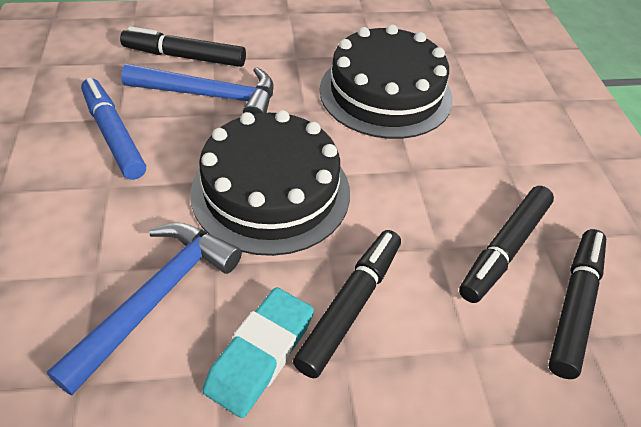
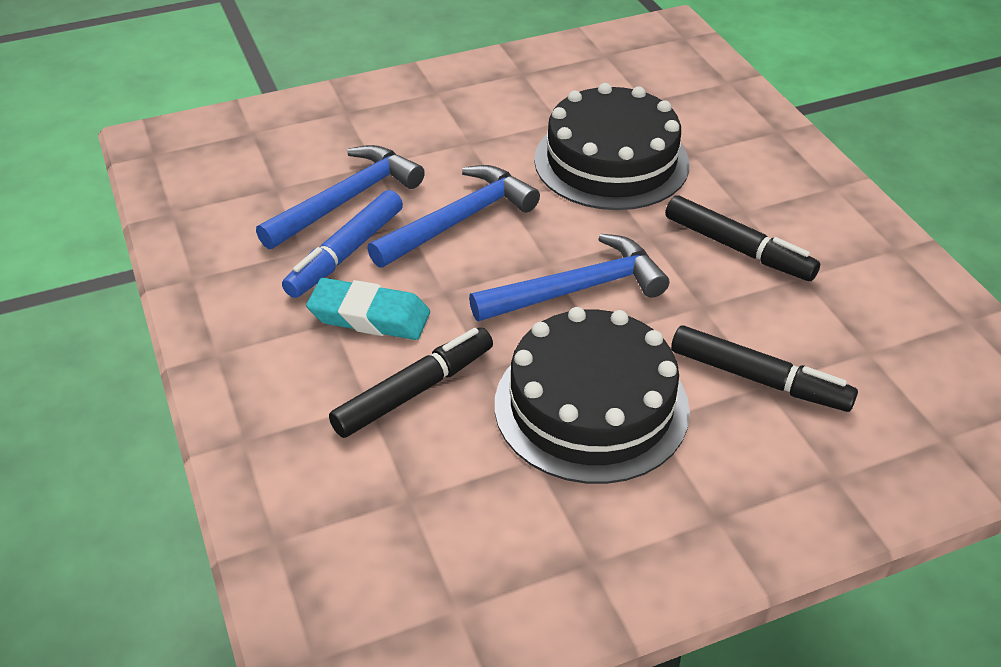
black marker: 4 -> 3
blue hammer: 2 -> 3

